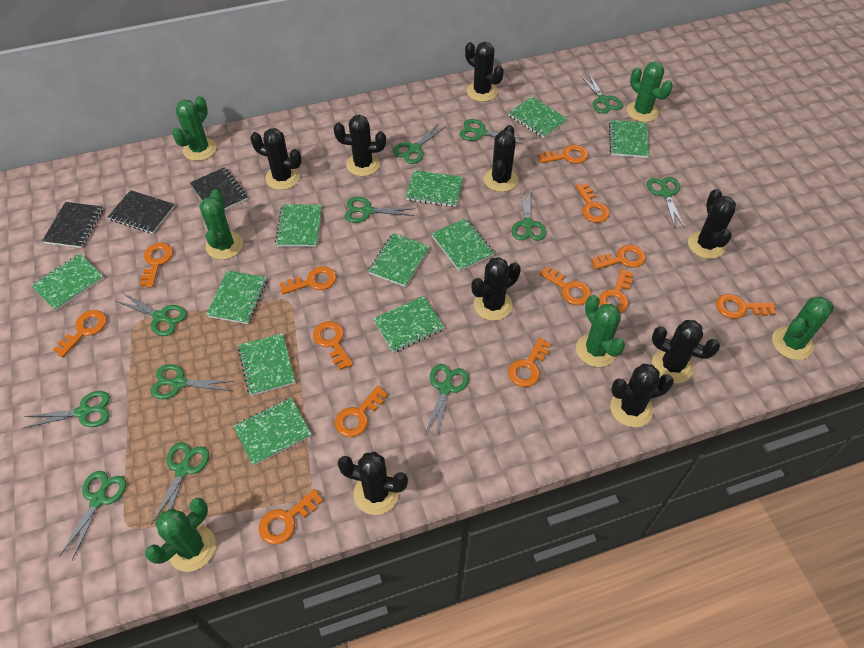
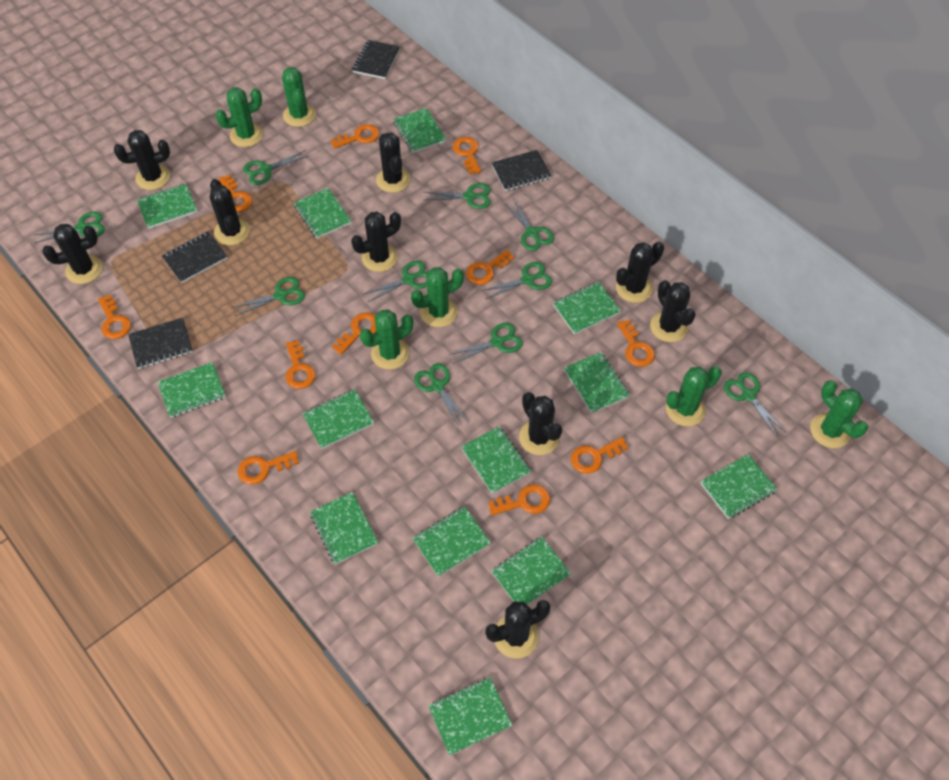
black notebook: 3 -> 4
green notebook: 11 -> 13
green scissors: 12 -> 10
orange key: 13 -> 11

